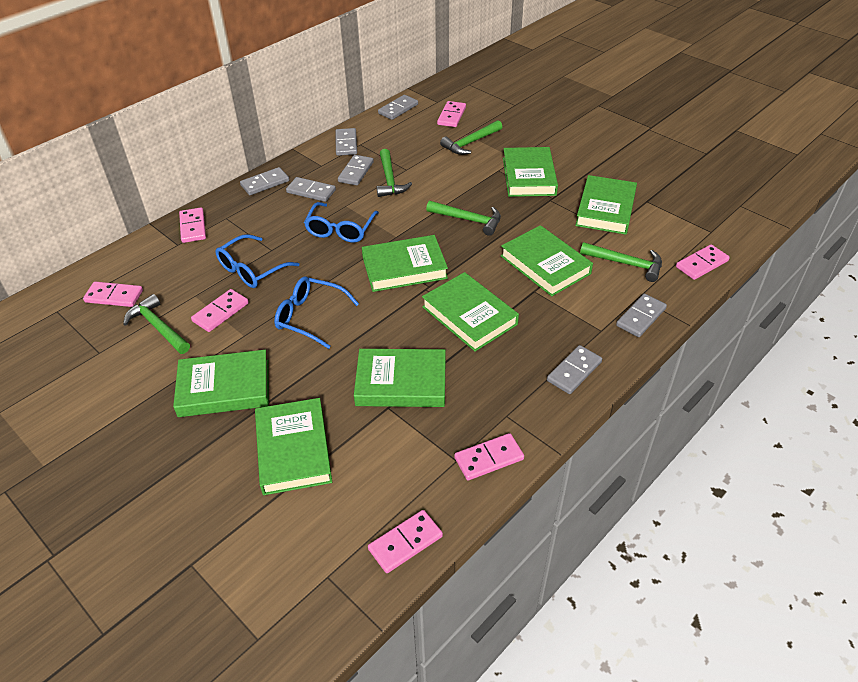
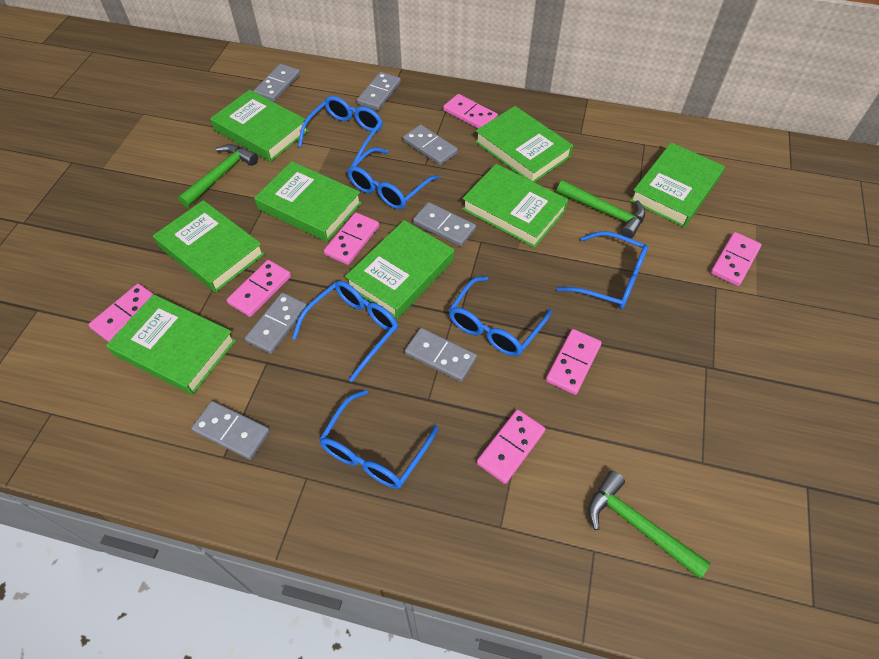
blue glasses: 3 -> 6
green hammer: 5 -> 3

